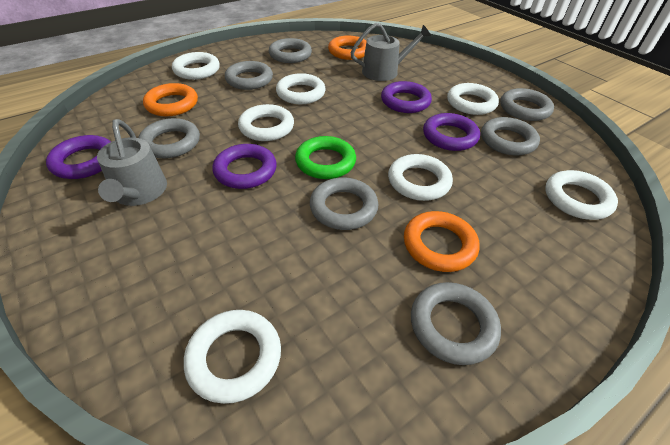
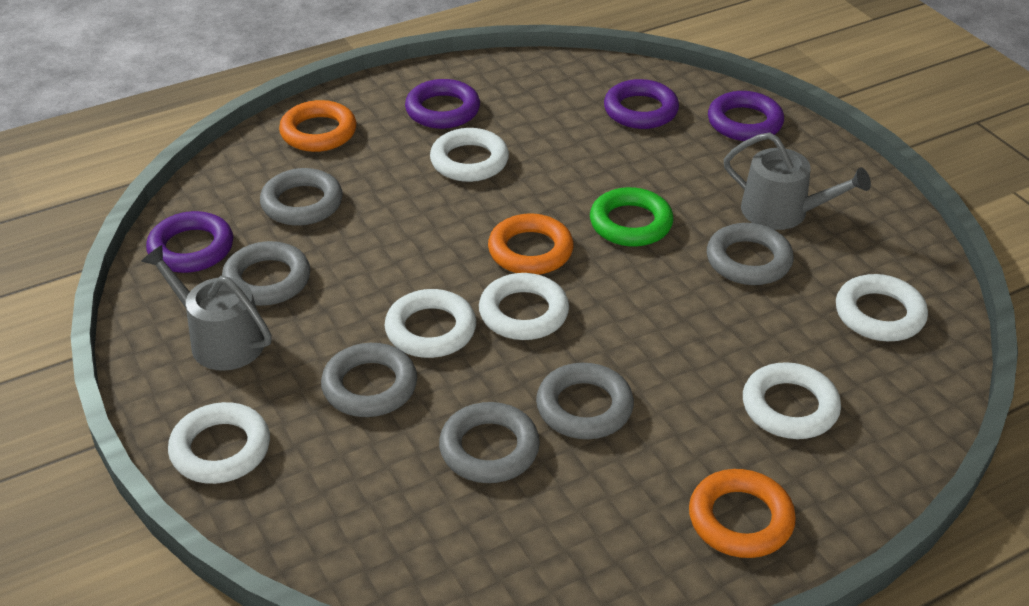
grey ring: 7 -> 6
white ring: 7 -> 6

